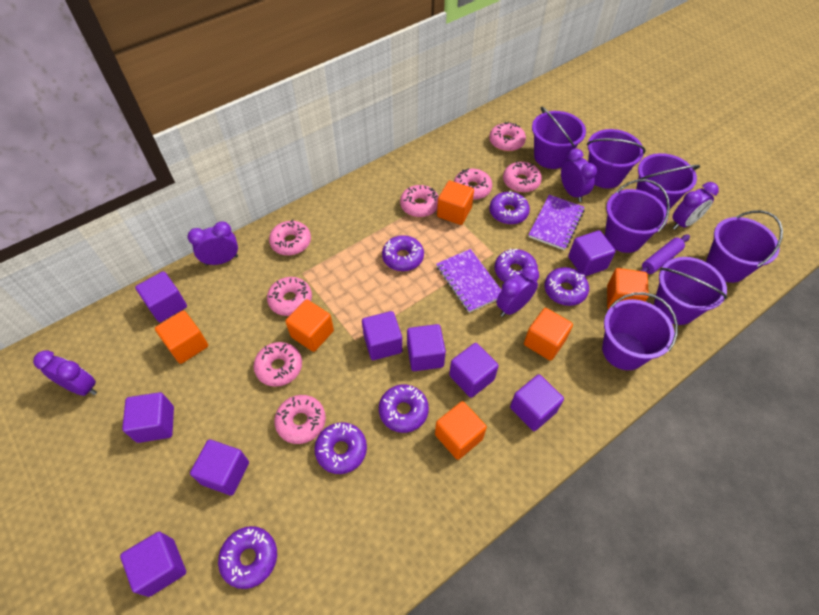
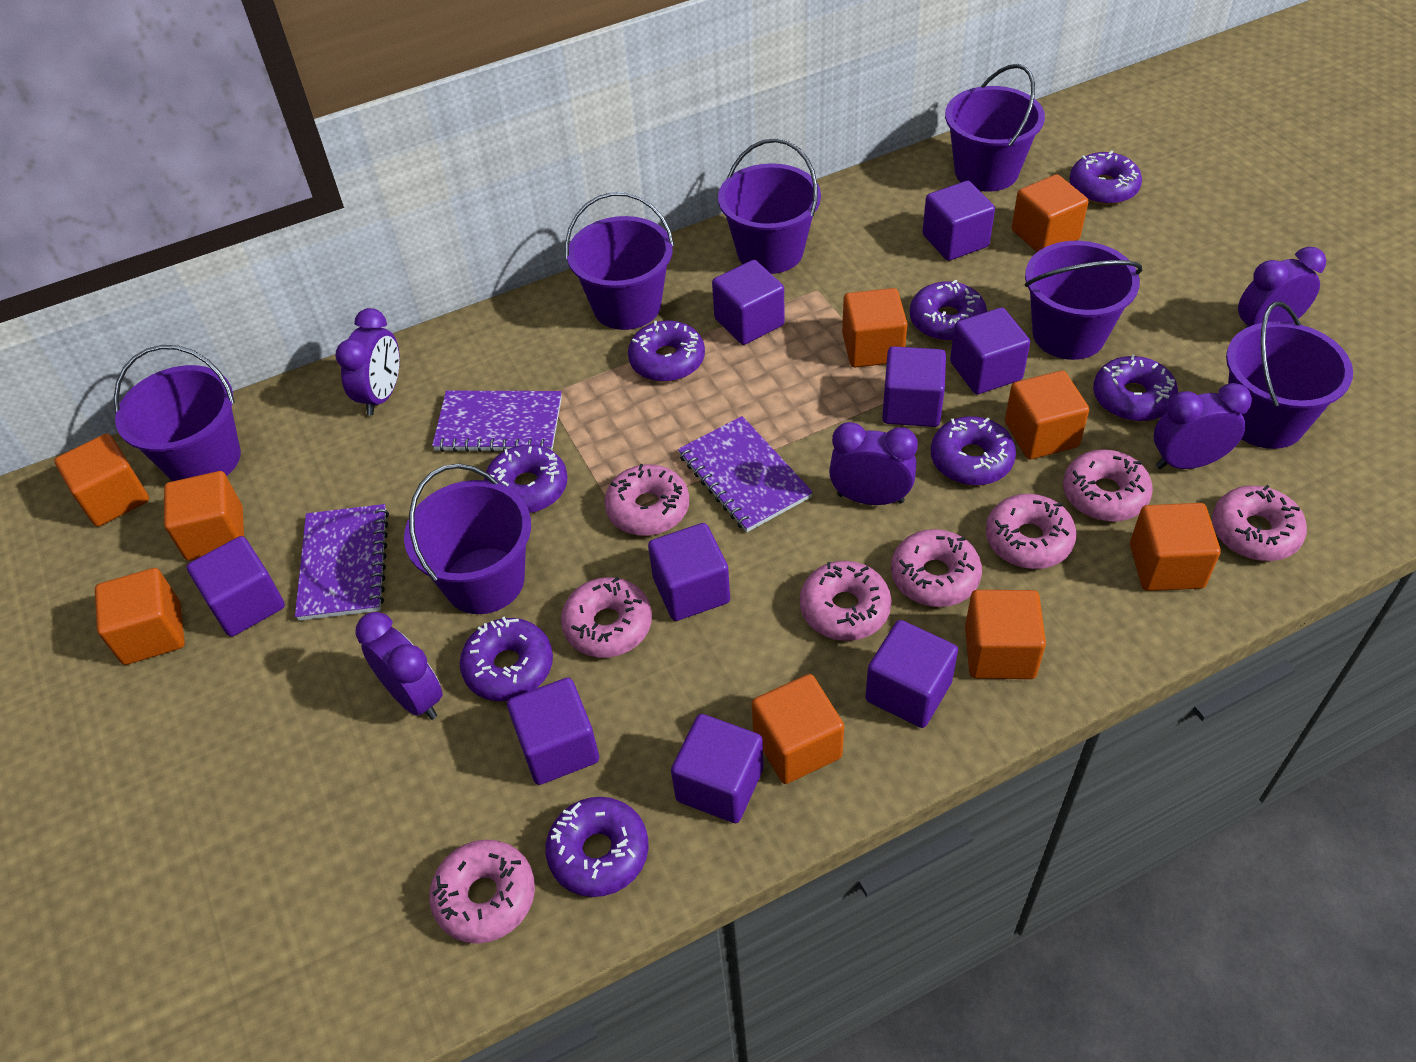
orange cube: 6 -> 9
purple donut: 7 -> 8
purple notebook: 2 -> 3
purple rolling pin: 1 -> 0

